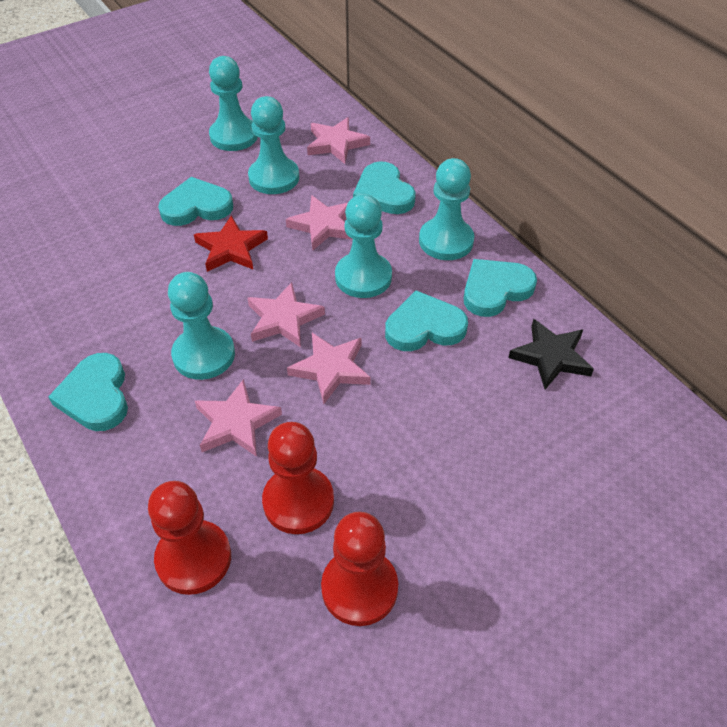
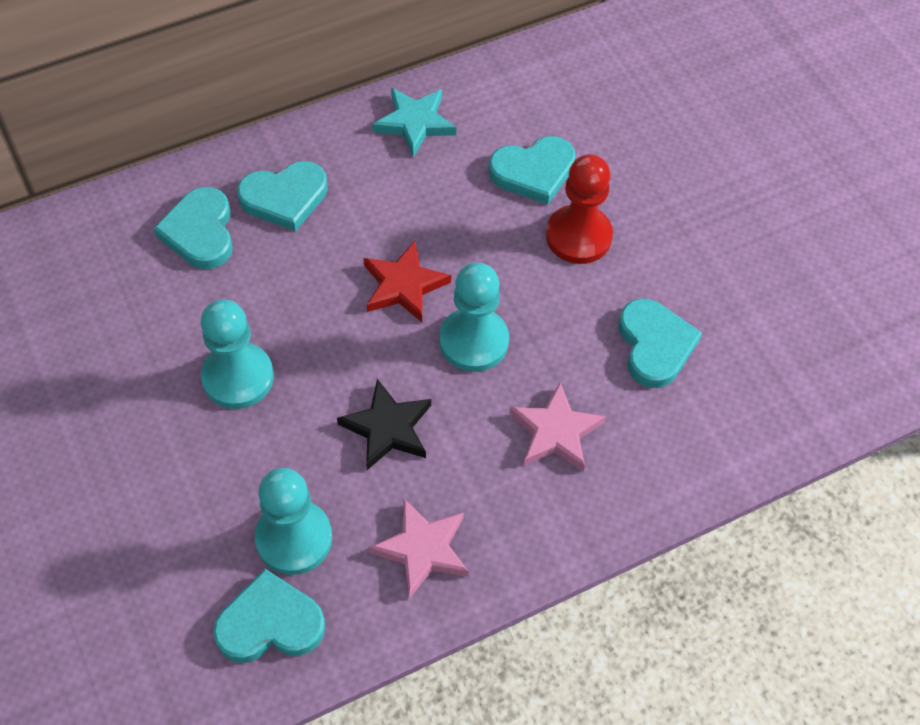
pink star: 5 -> 2
red pawn: 3 -> 1
turquoise pawn: 5 -> 3
turquoise star: 0 -> 1

